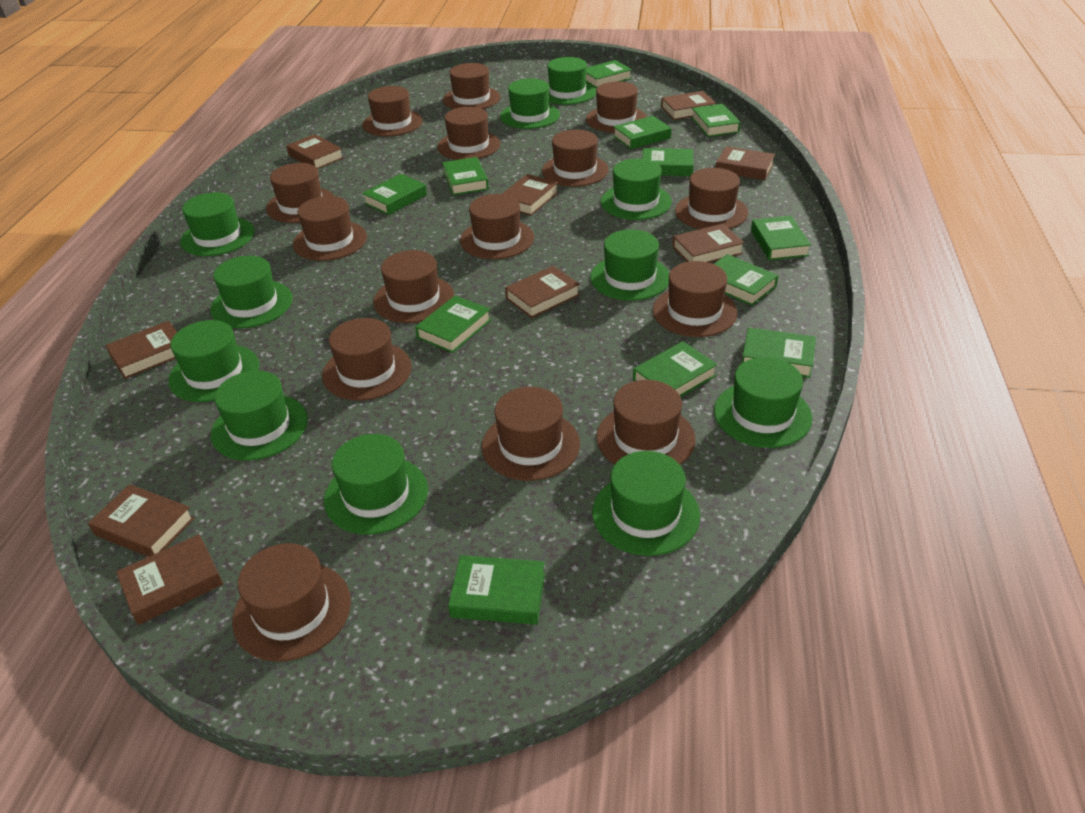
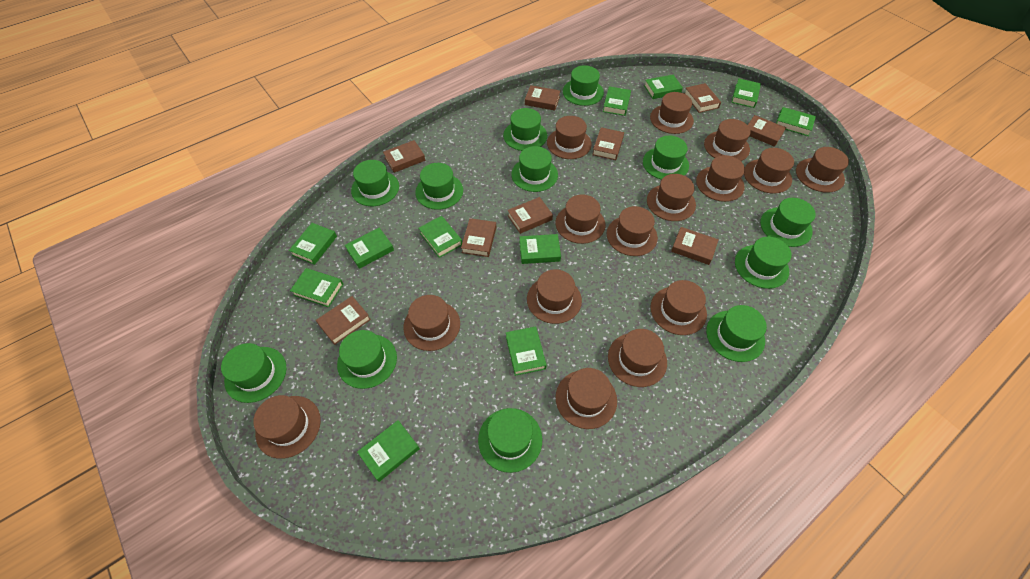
green book: 12 -> 11
green hat: 11 -> 12

